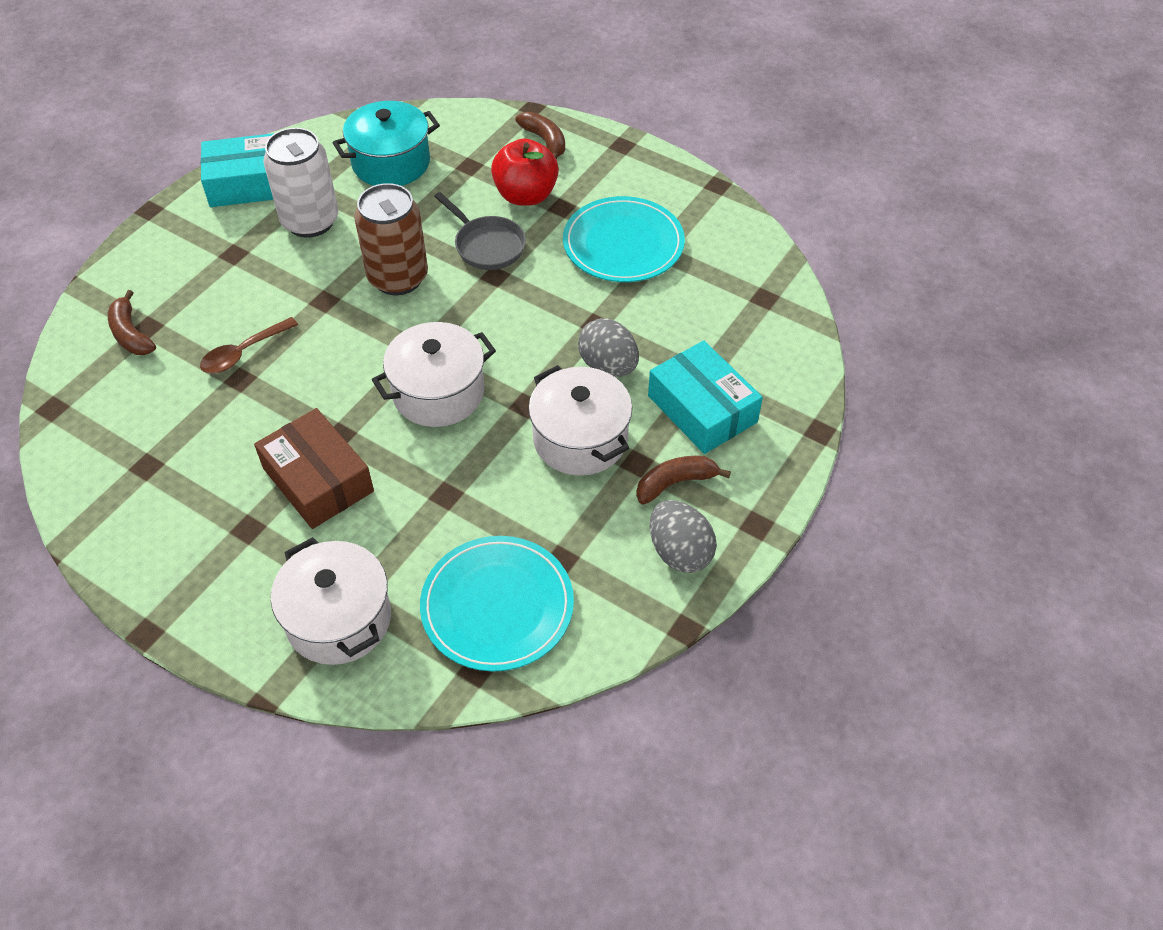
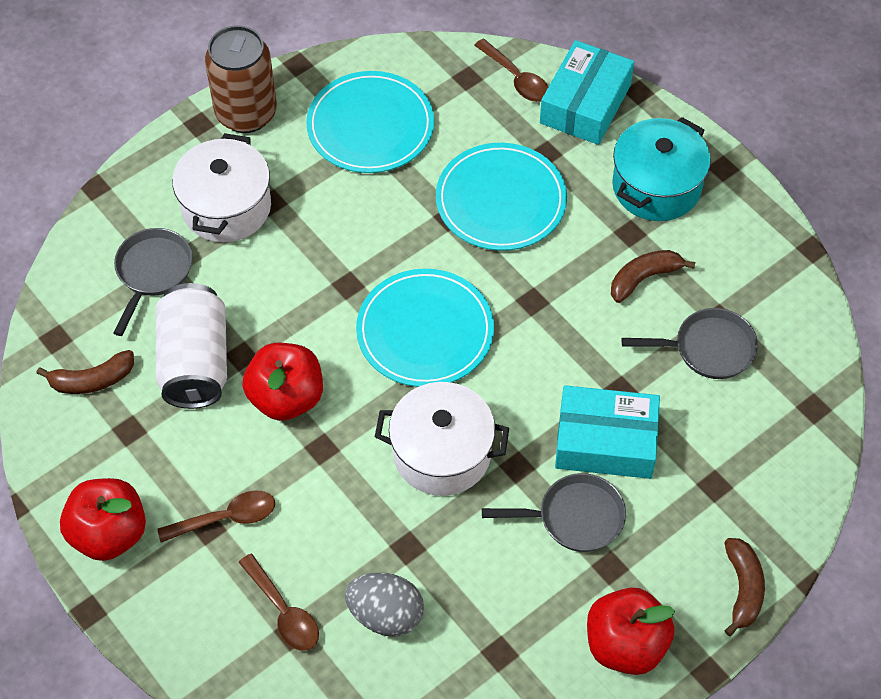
brown box: 1 -> 0
brown spoon: 1 -> 3
grey egg: 2 -> 1
grey pan: 1 -> 3
red apple: 1 -> 3
turquoise plate: 2 -> 3
white pot: 3 -> 2

